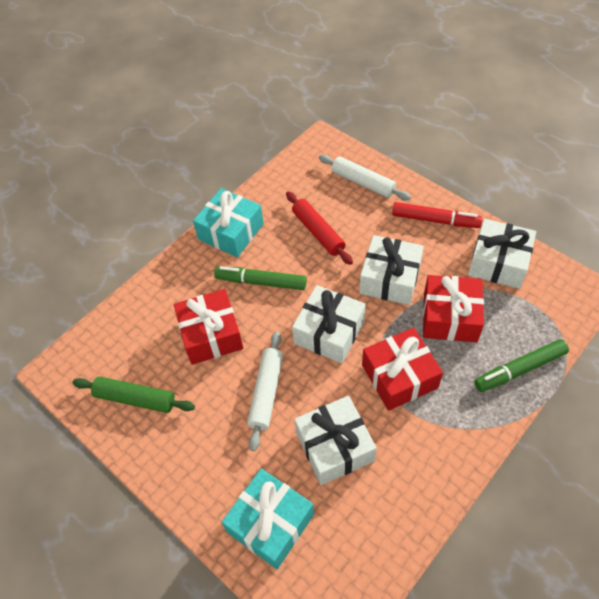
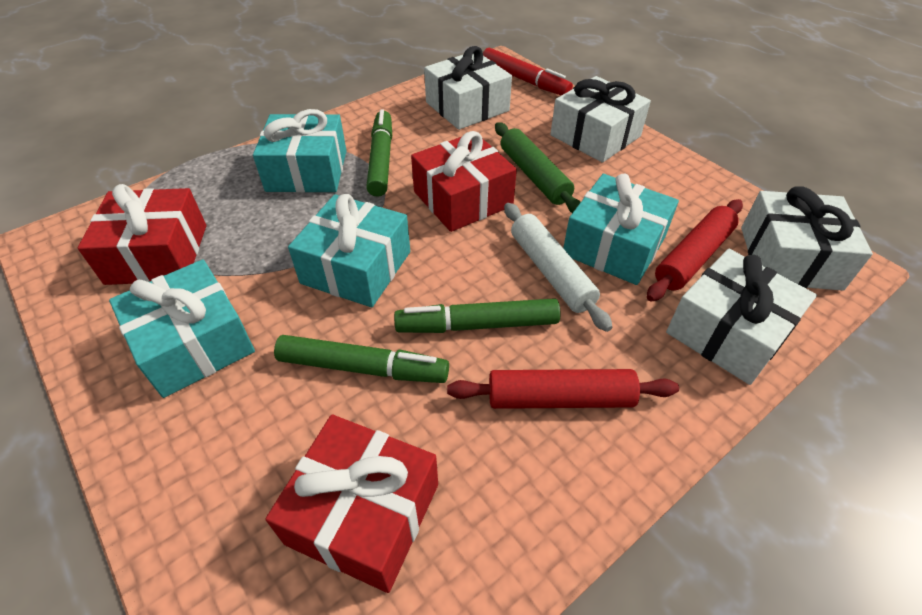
green marker: 2 -> 3
red rolling pin: 1 -> 2
turquoise gift: 2 -> 4
white rolling pin: 2 -> 1

